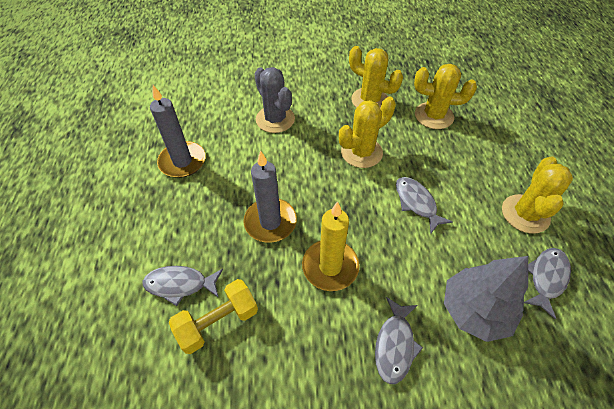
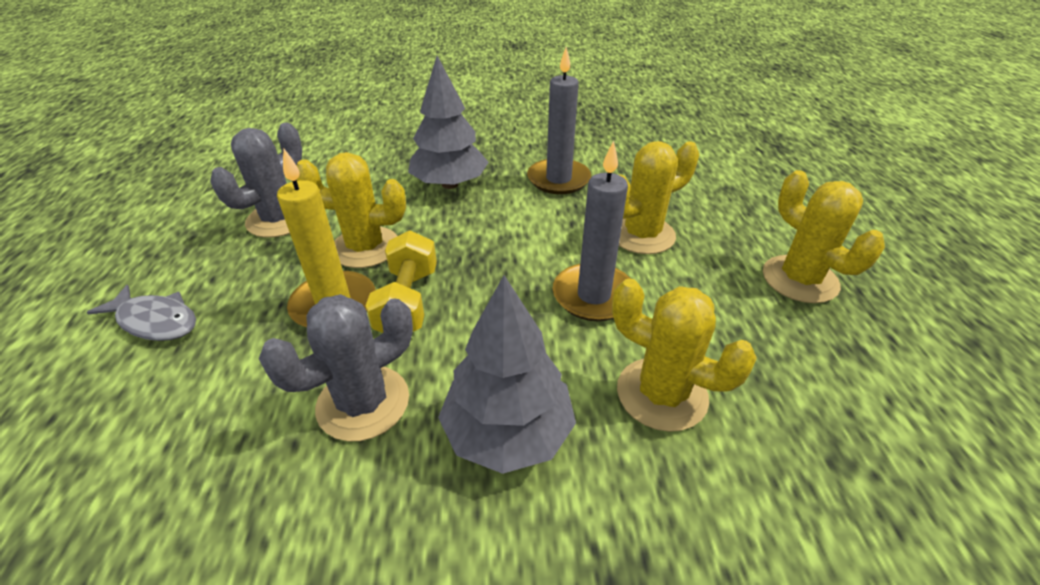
grey cactus: 1 -> 2
grey fish: 4 -> 1
grey tree: 1 -> 2

